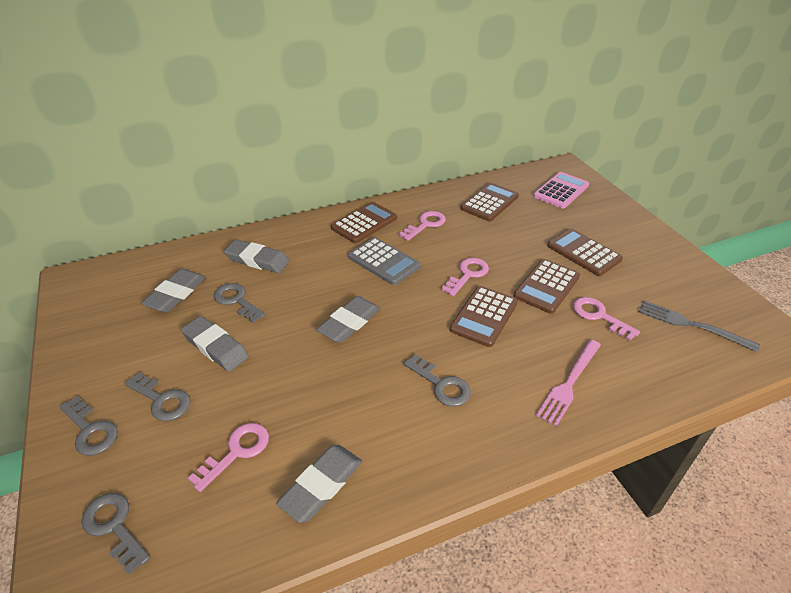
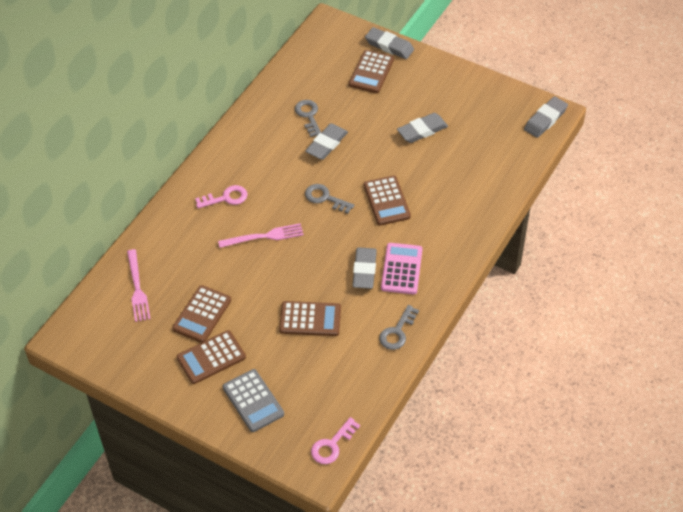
grey fork: 1 -> 0
grey key: 5 -> 3
pink fork: 1 -> 2
pink key: 4 -> 2

